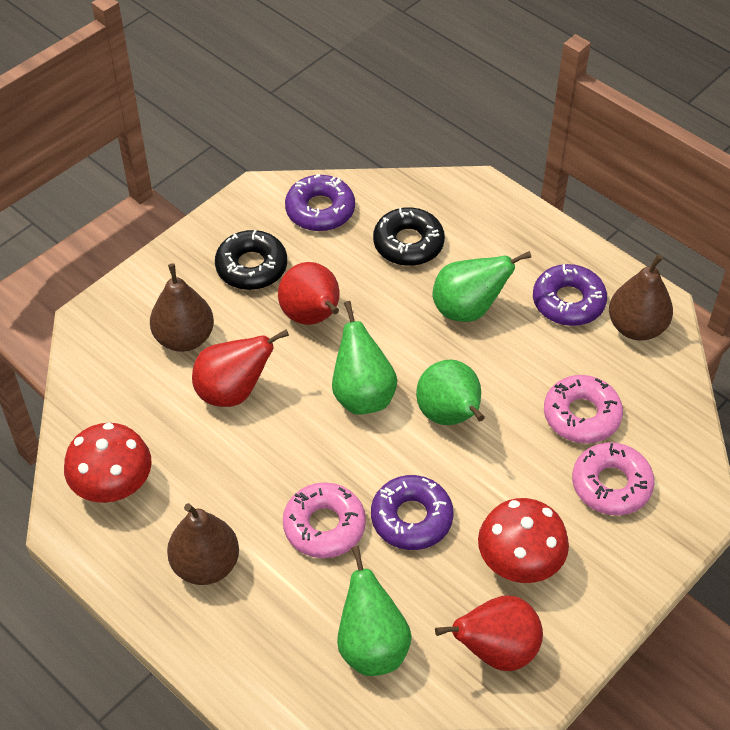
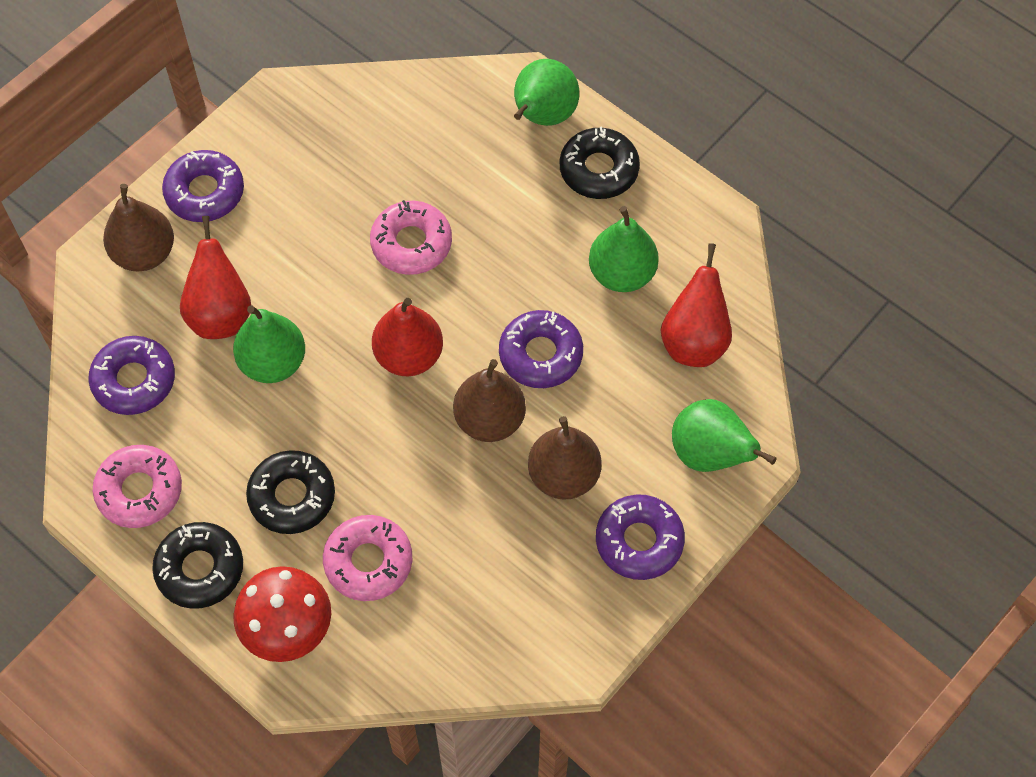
black donut: 2 -> 3
purple donut: 3 -> 4
red mushroom: 2 -> 1

